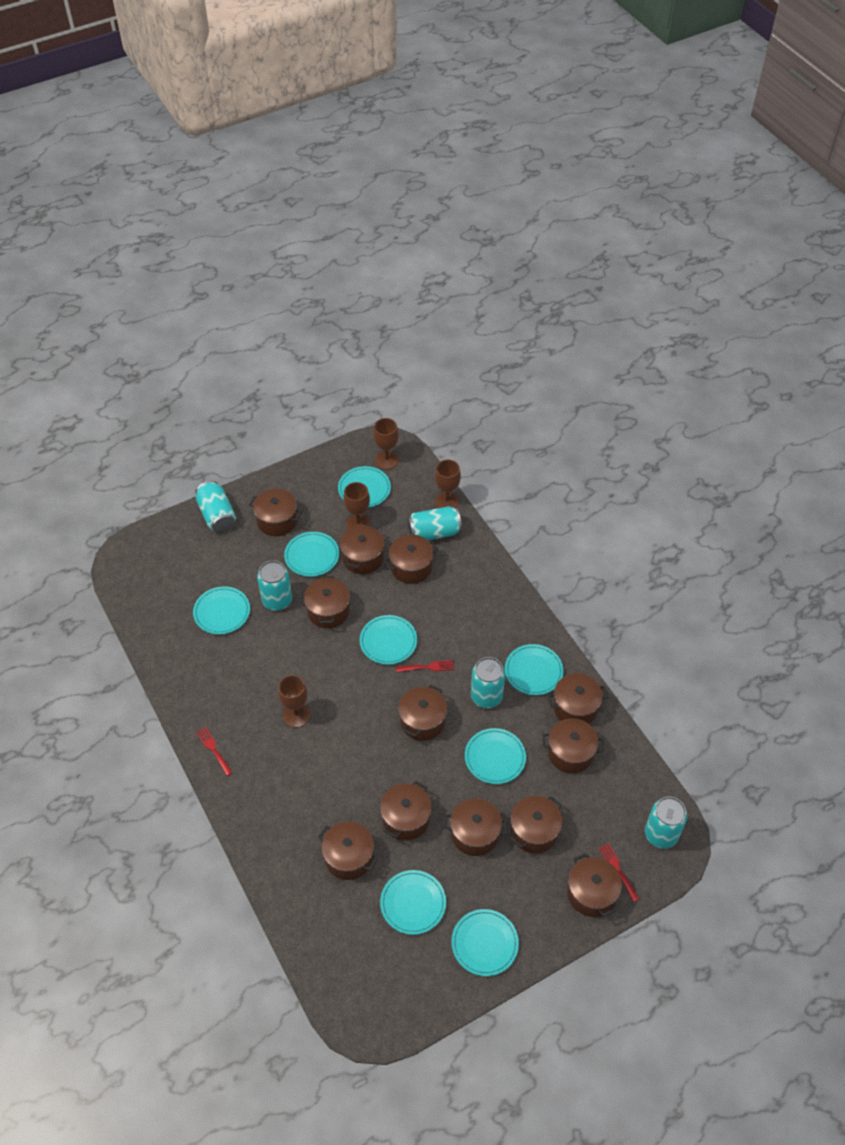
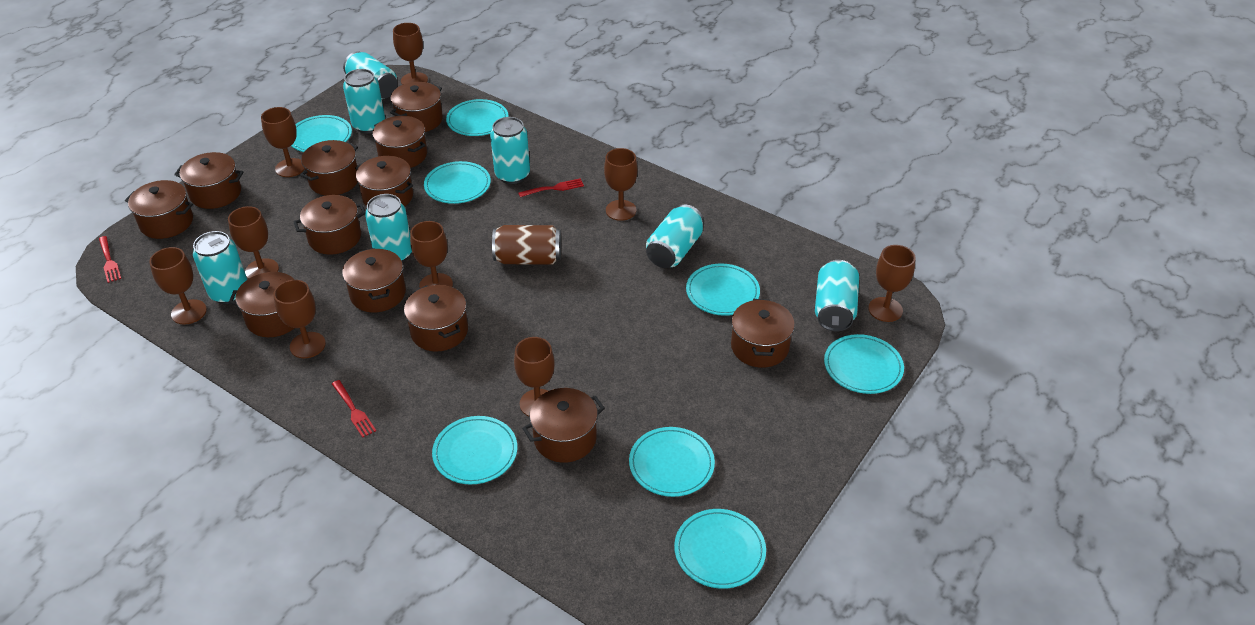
brown can: 0 -> 1
brown goblet: 4 -> 9
turquoise can: 5 -> 7

